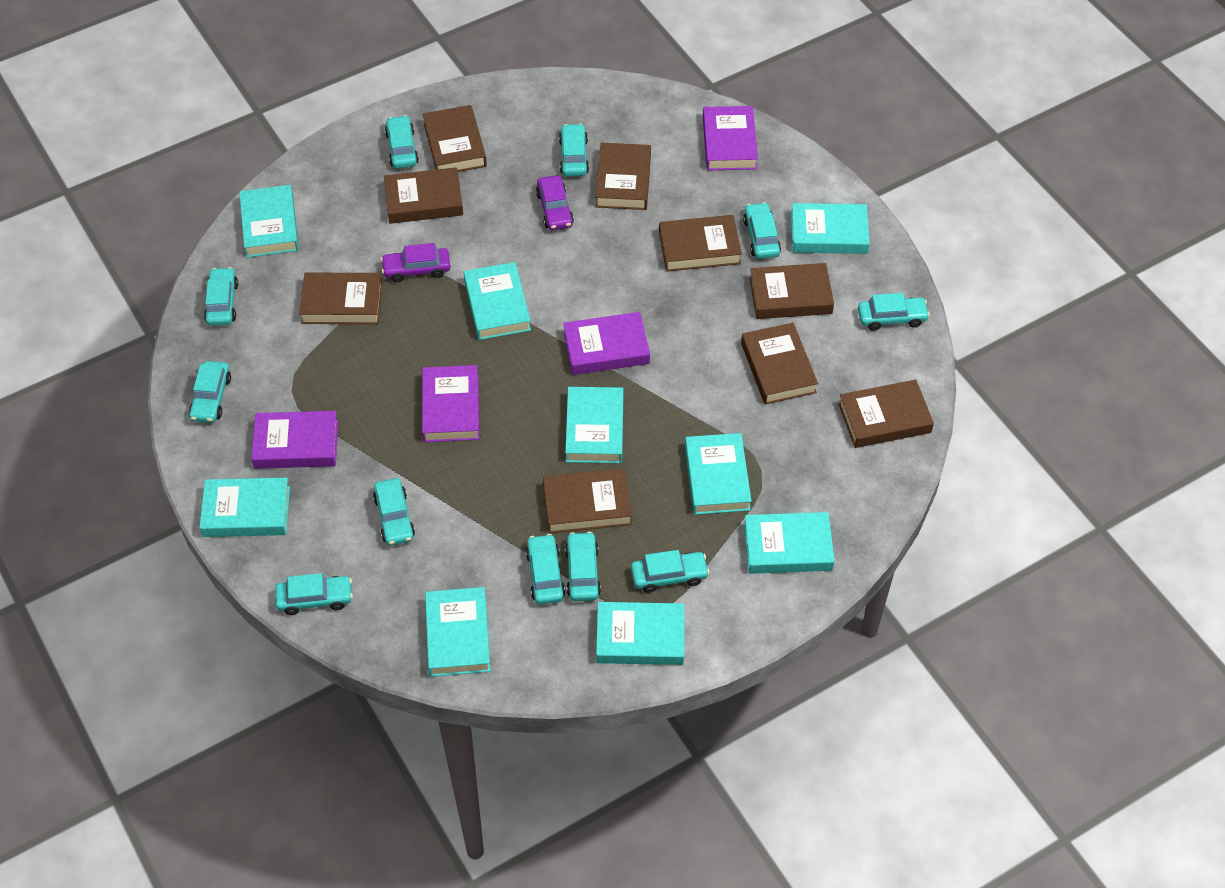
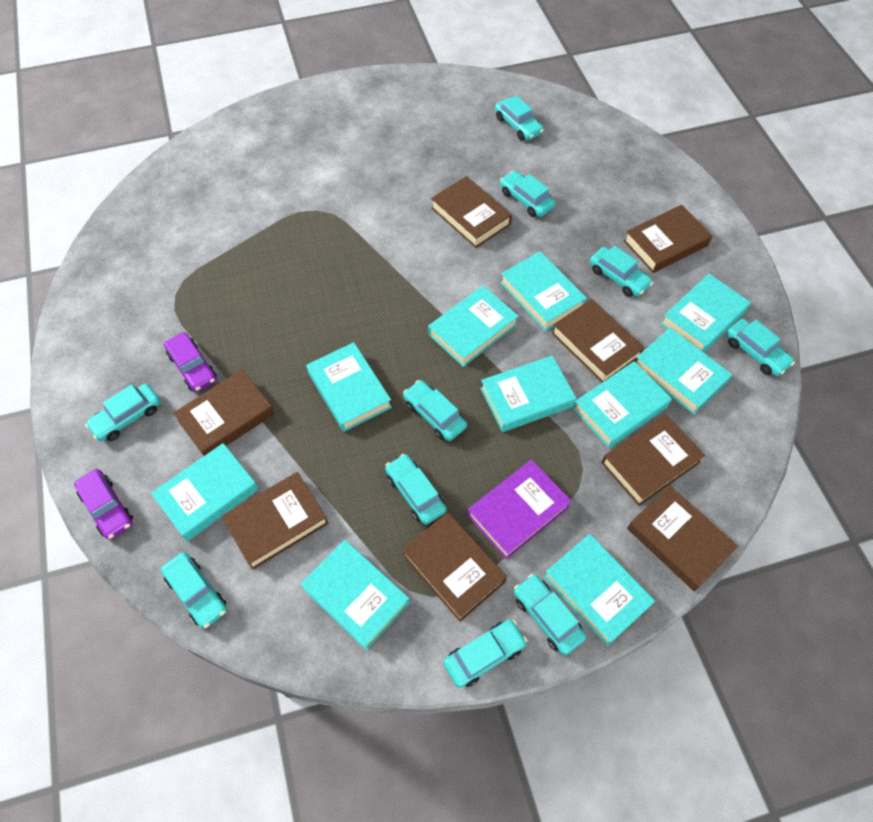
brown book: 9 -> 8
purple book: 4 -> 1
turquoise book: 9 -> 10
turquoise car: 11 -> 10

